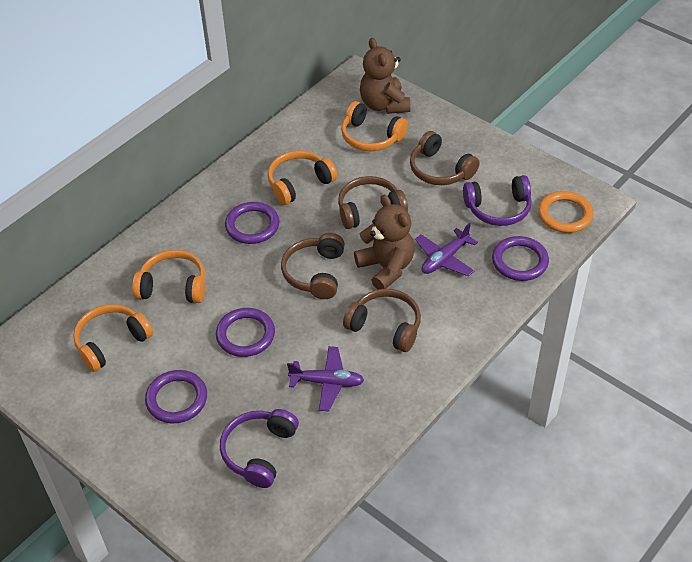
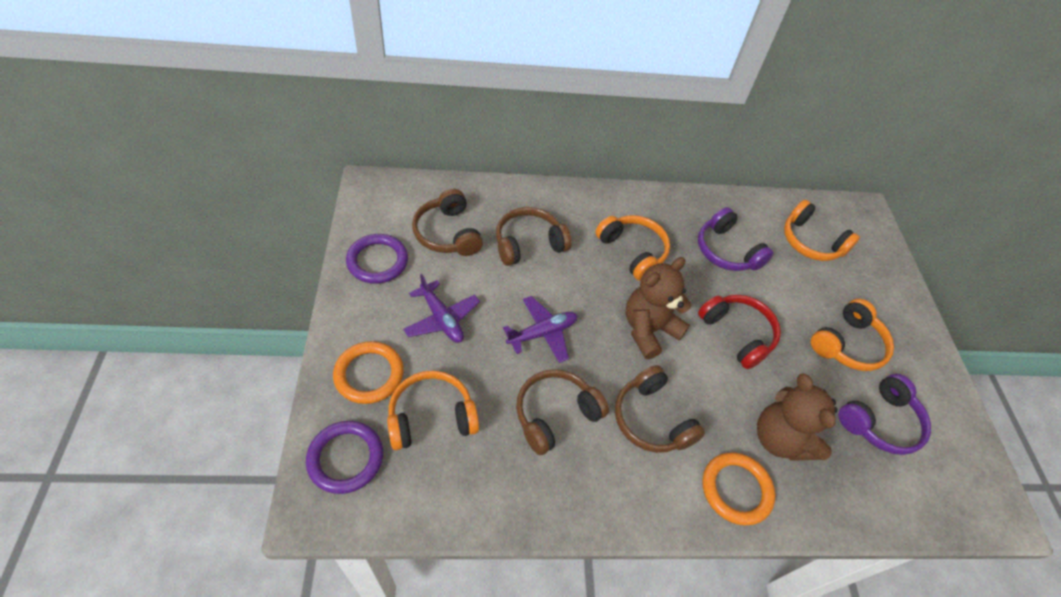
orange ring: 1 -> 2
purple ring: 4 -> 2
red headphones: 0 -> 1

